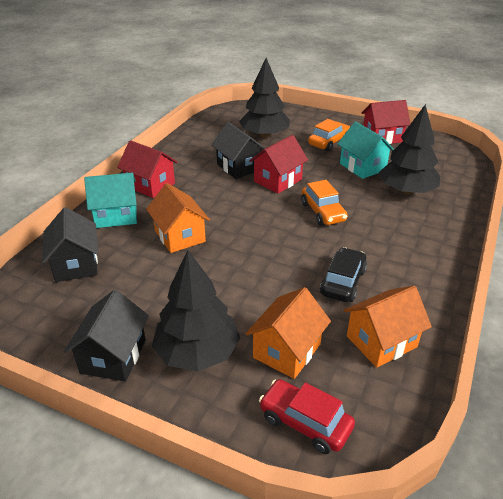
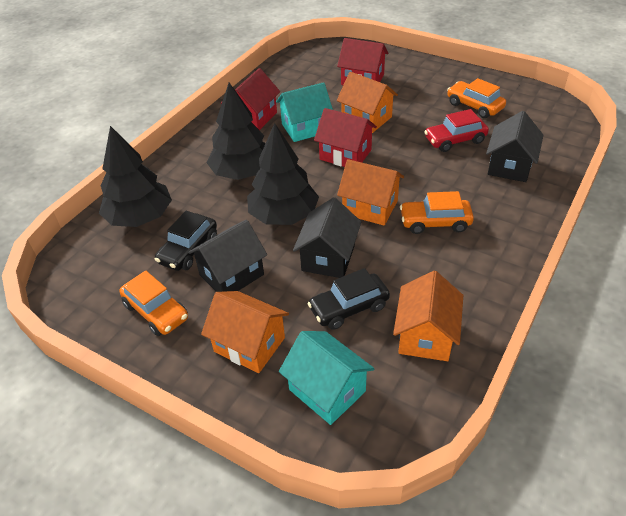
black car: 1 -> 2
orange car: 2 -> 3
orange house: 3 -> 4

